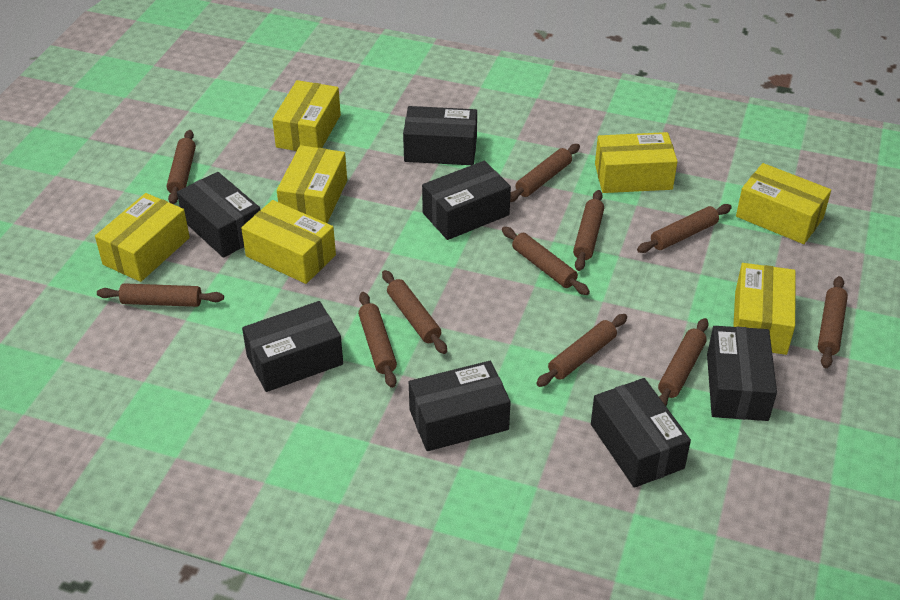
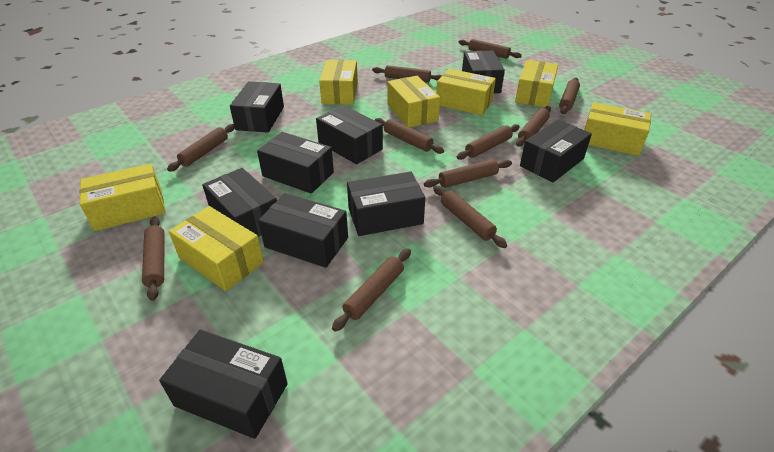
black box: 7 -> 9

